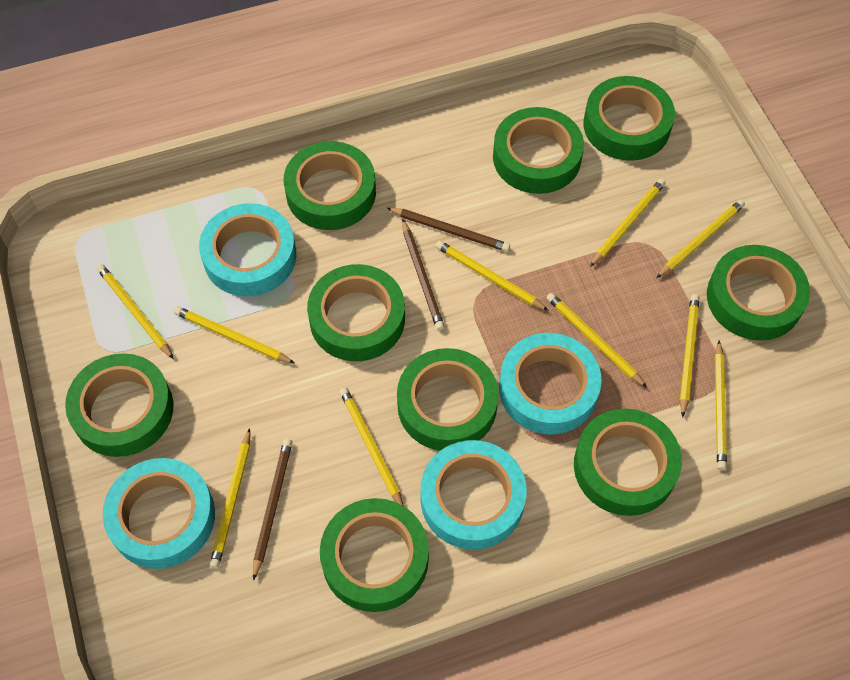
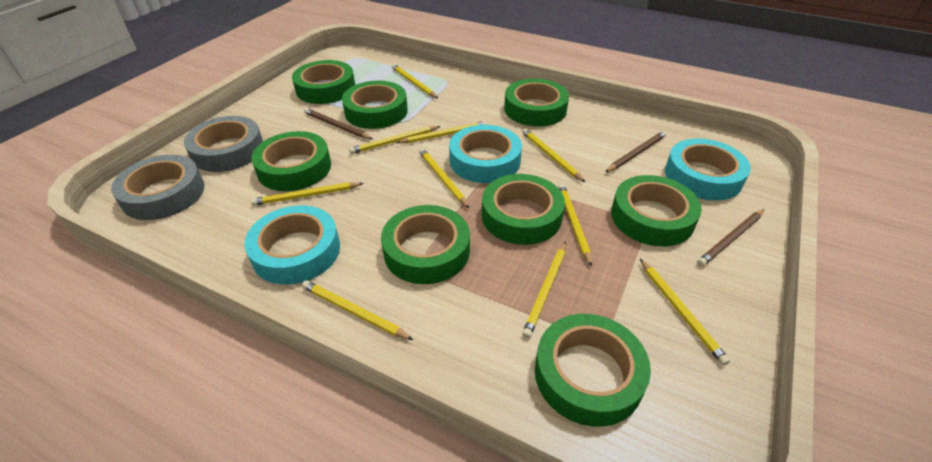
green tape: 9 -> 8
grey tape: 0 -> 2
turquoise tape: 4 -> 3

